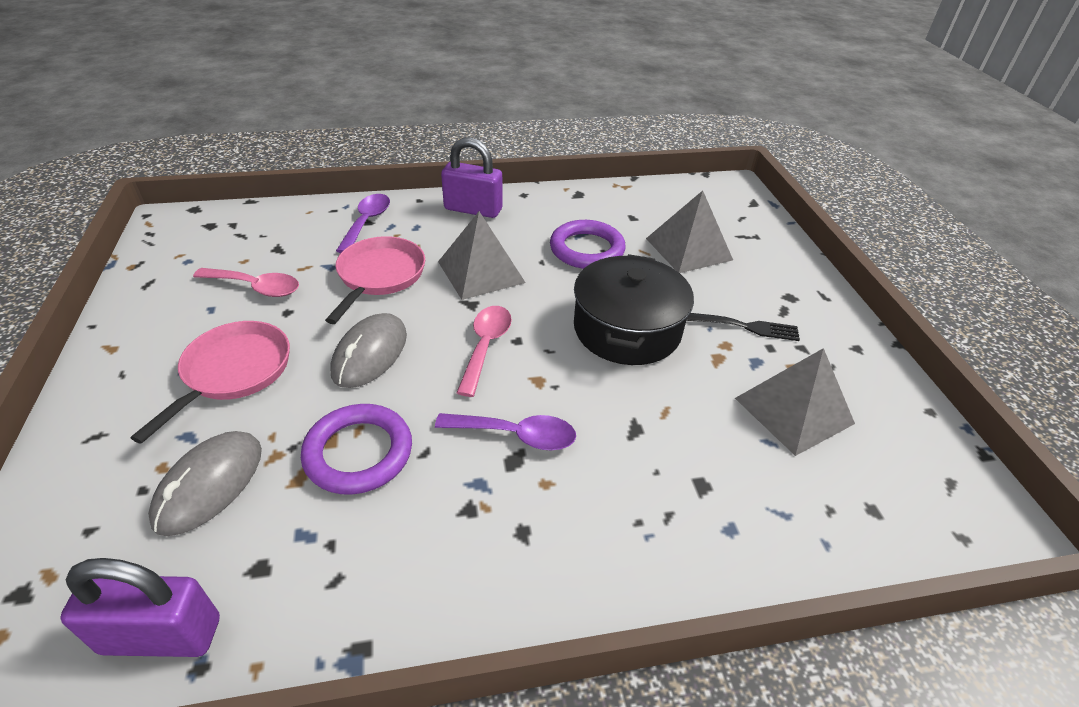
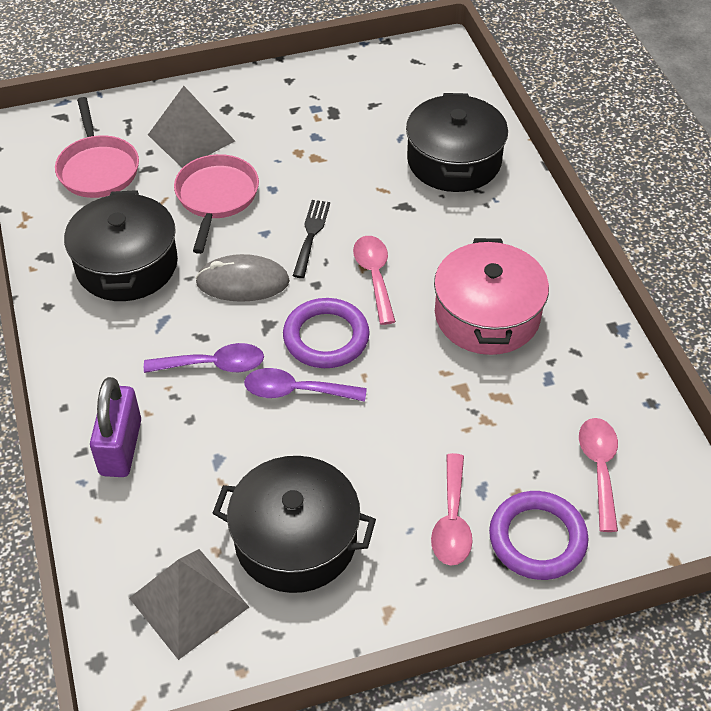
black pot: 1 -> 3
grey mouse: 2 -> 1
grey pyramid: 3 -> 2
pink pot: 0 -> 1
pink spoon: 2 -> 3
purple padlock: 2 -> 1

